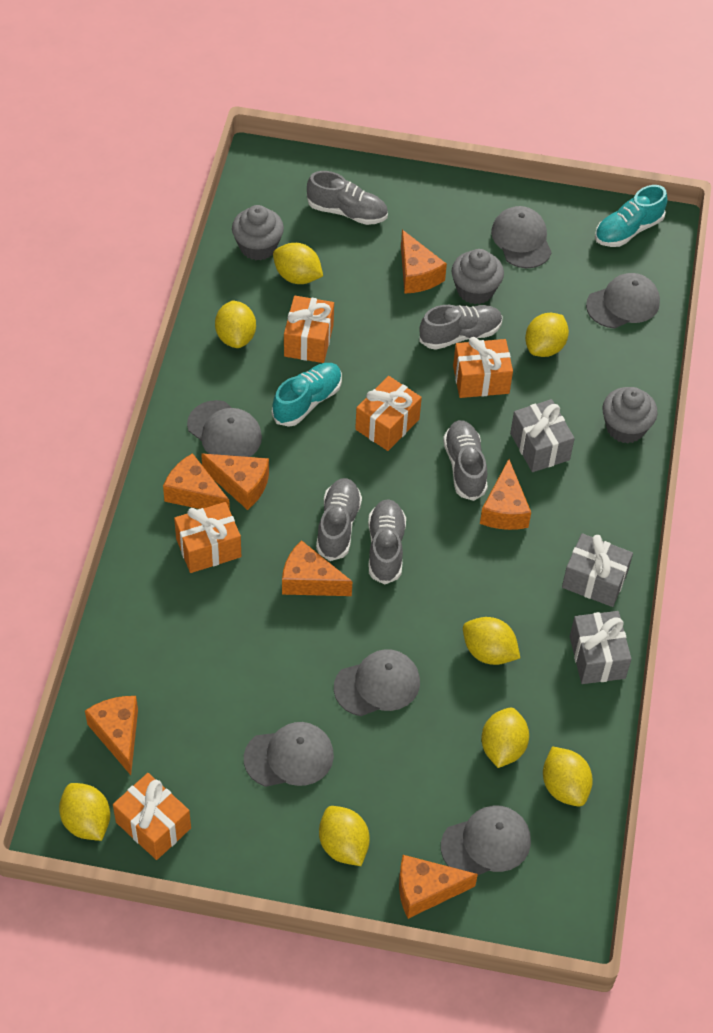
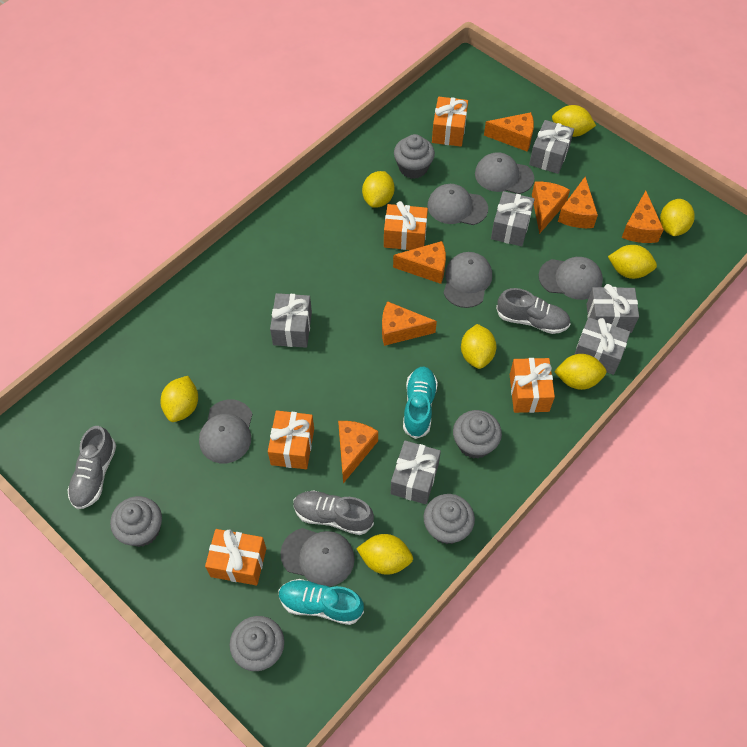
grey cupcake: 3 -> 5
grey gift: 3 -> 6
grey shoe: 5 -> 3

